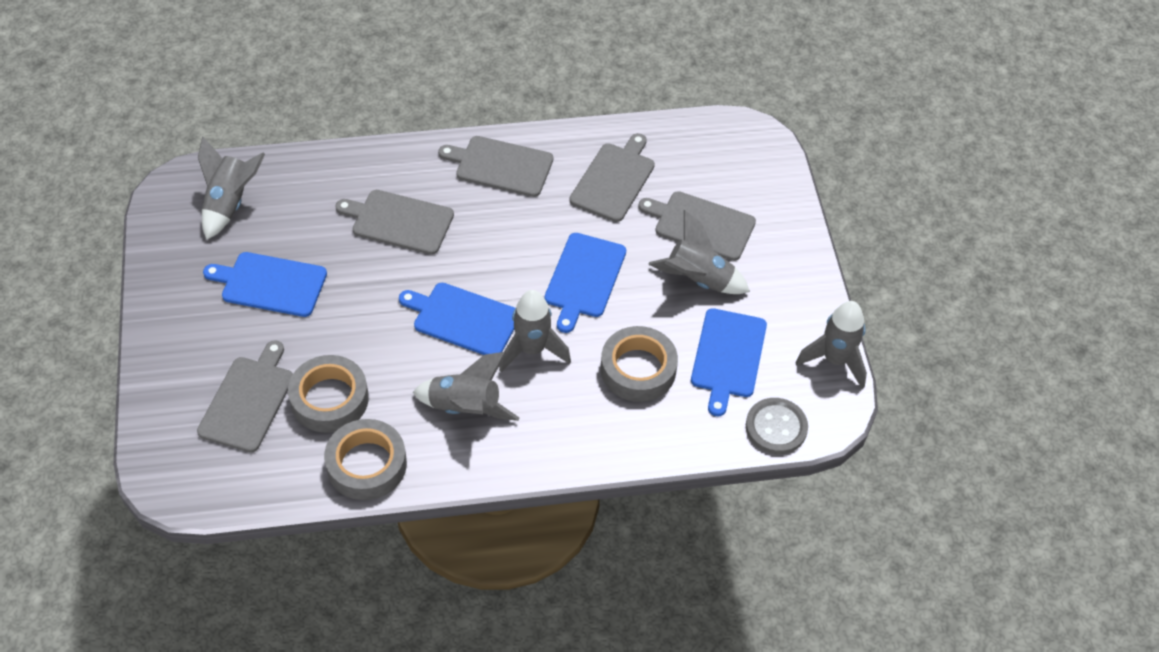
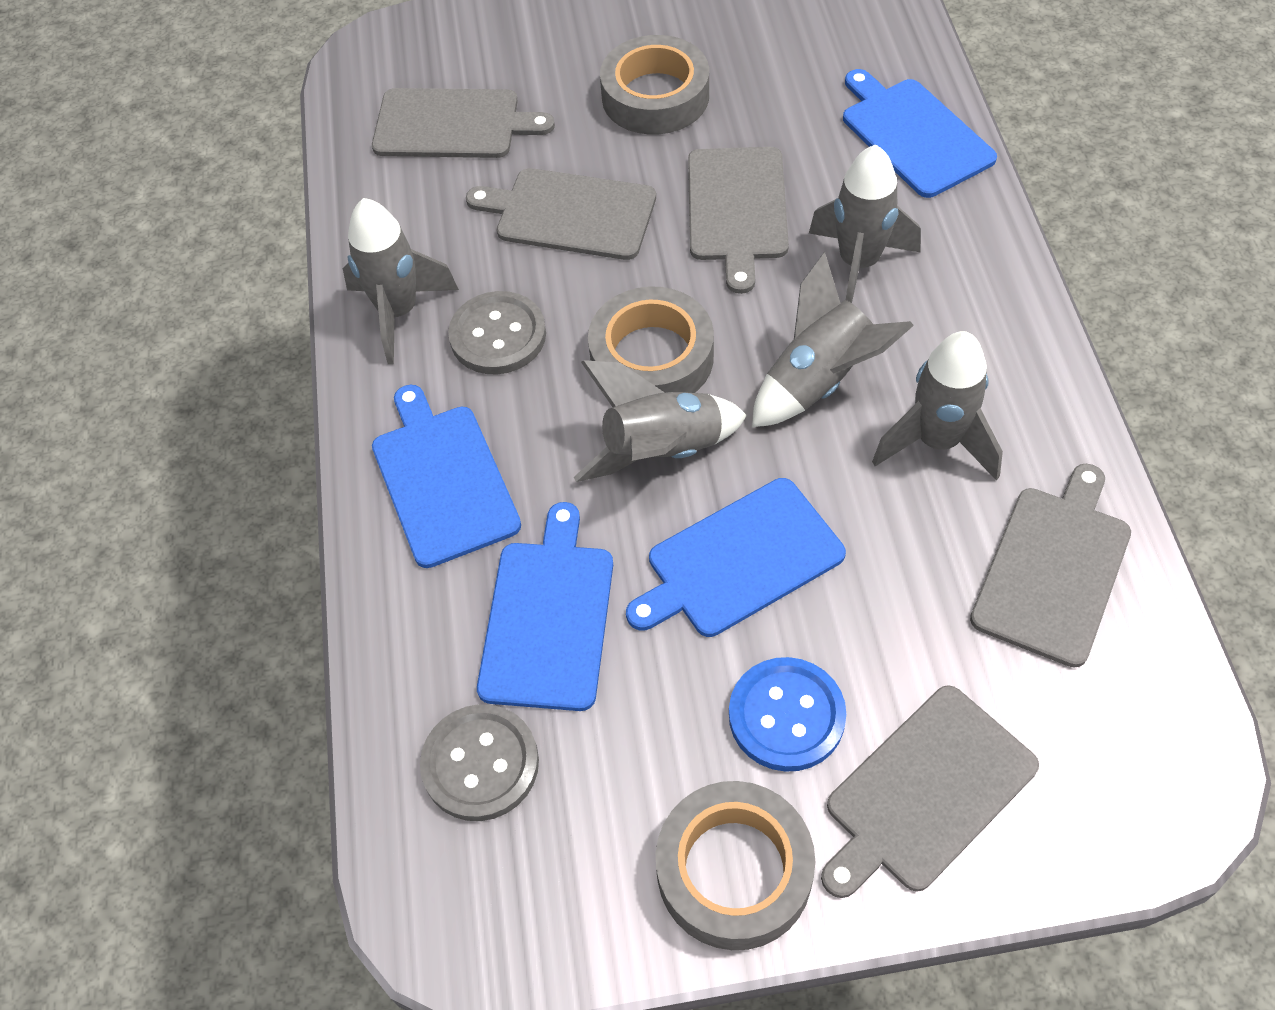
blue button: 0 -> 1
grey button: 1 -> 2

